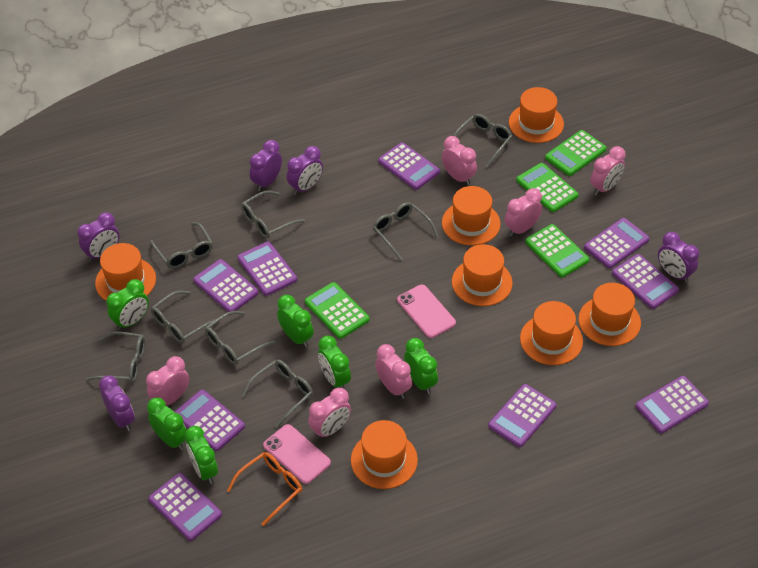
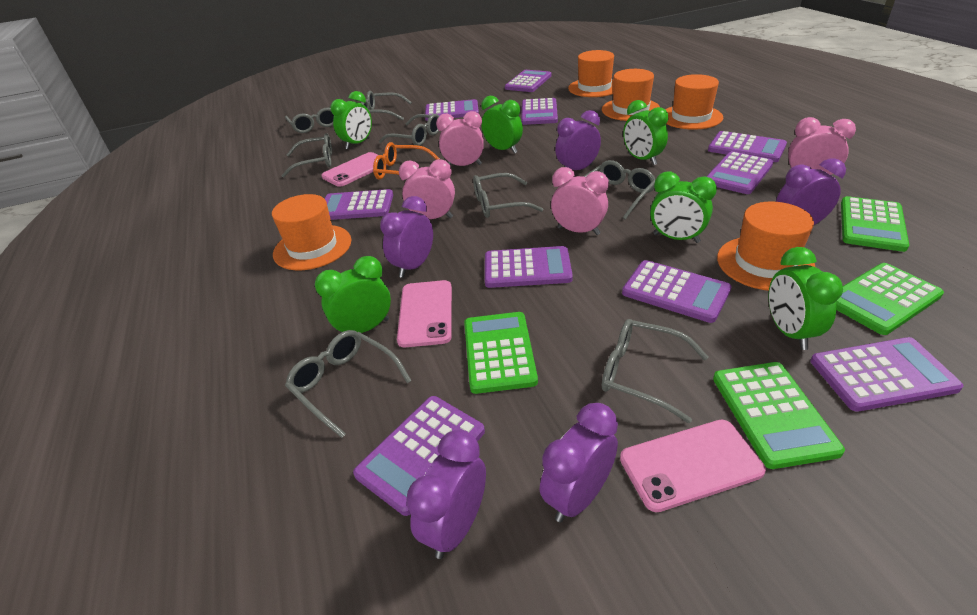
orange hat: 7 -> 5
pink clock: 6 -> 4
pink phone: 2 -> 3
purple calculator: 9 -> 10

